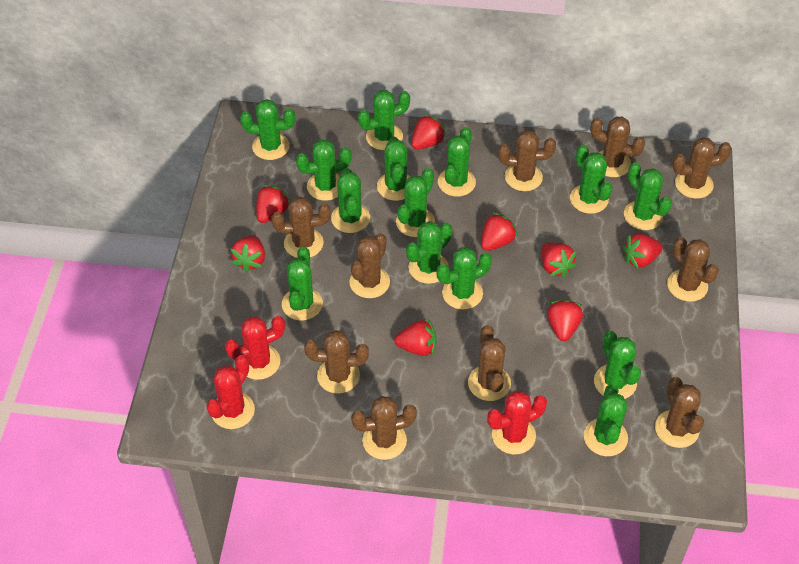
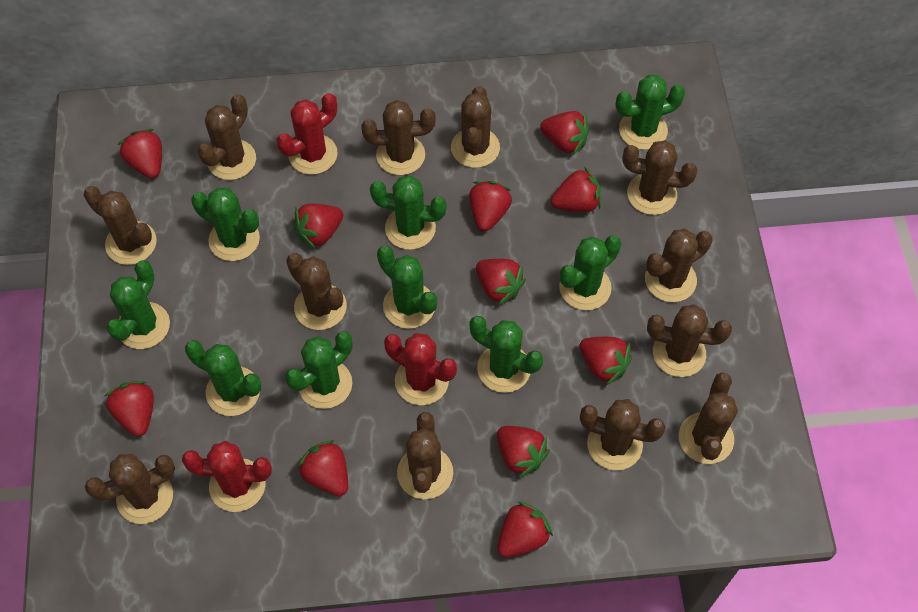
brown cactus: 10 -> 12
green cactus: 14 -> 9
red strawberry: 8 -> 11

